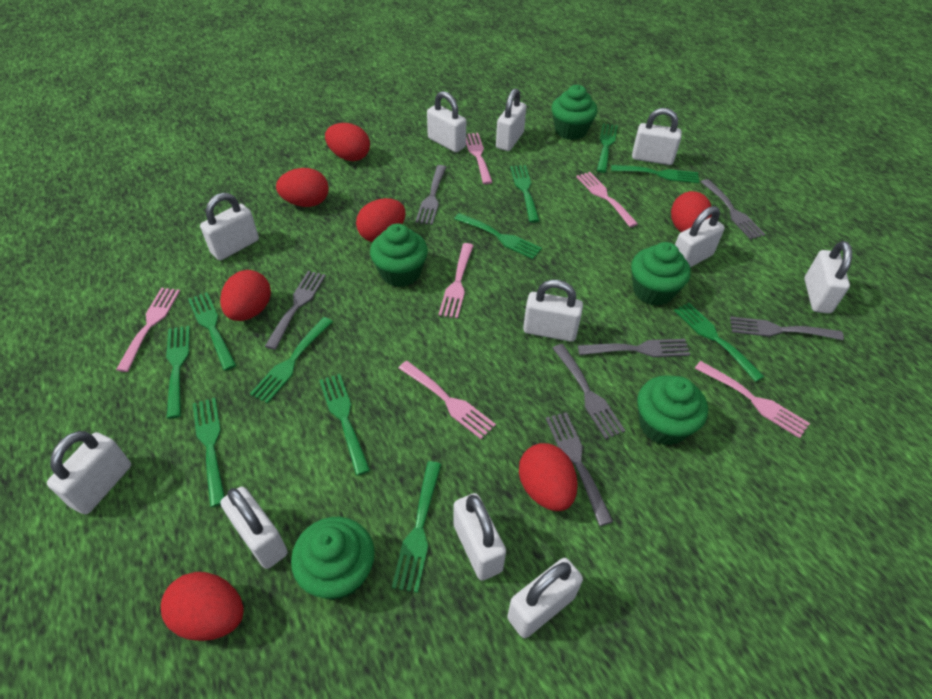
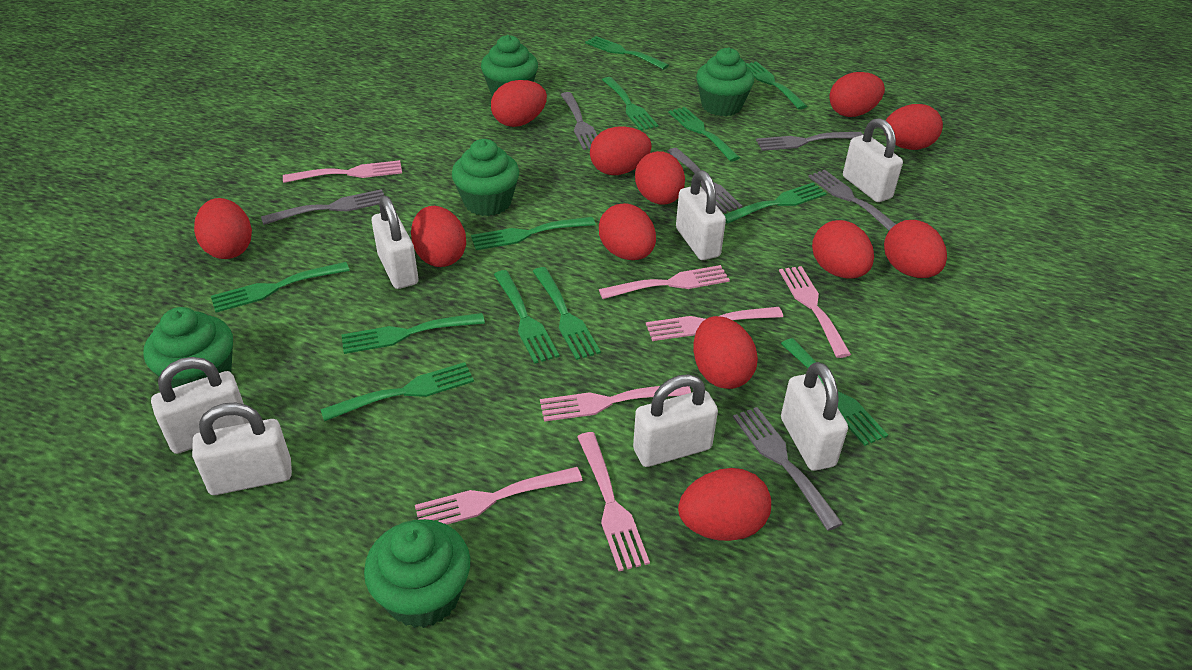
green fork: 11 -> 12
grey fork: 7 -> 6
pink fork: 6 -> 7
red egg: 7 -> 12
white padlock: 11 -> 7

